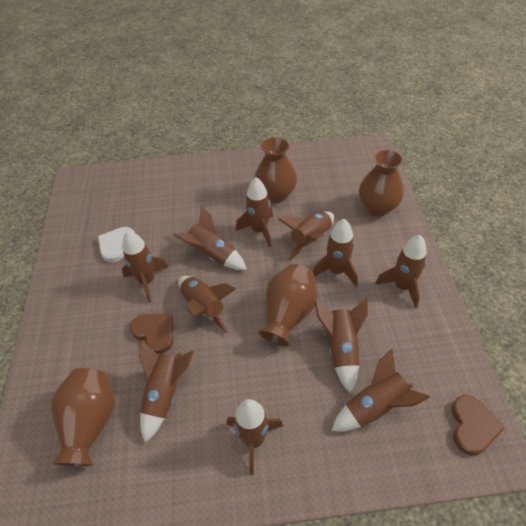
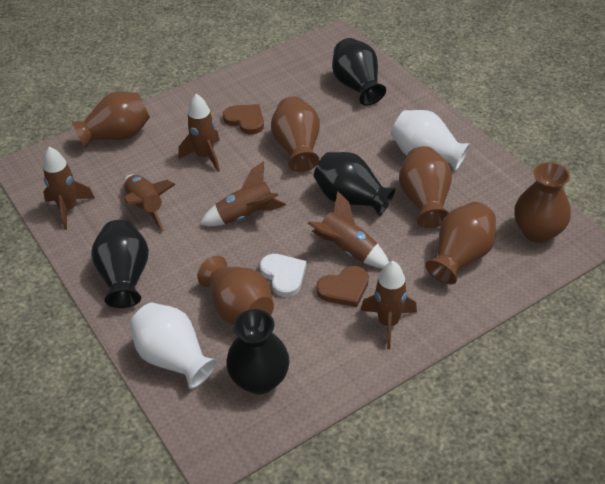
black vase: 0 -> 4
brown rocket: 11 -> 6
brown vase: 4 -> 6
white vase: 0 -> 2

